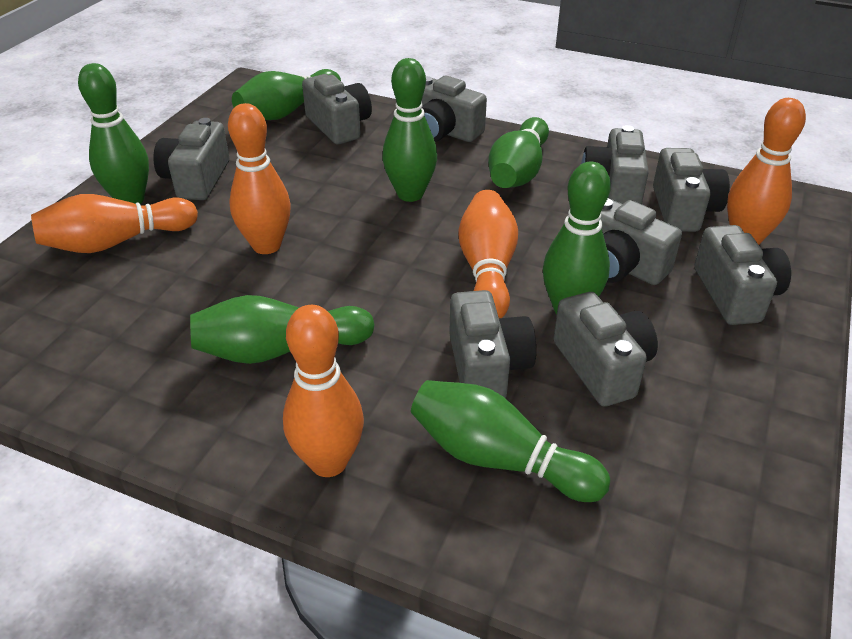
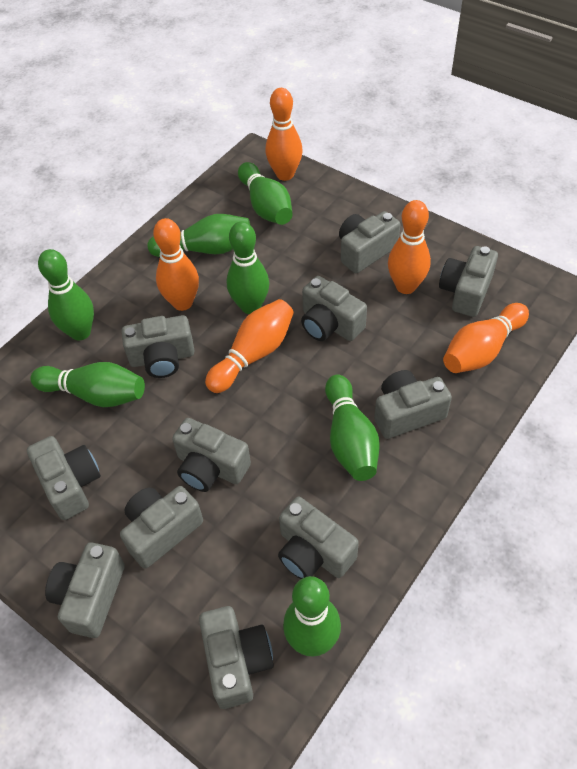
grey camera: 9 -> 11

